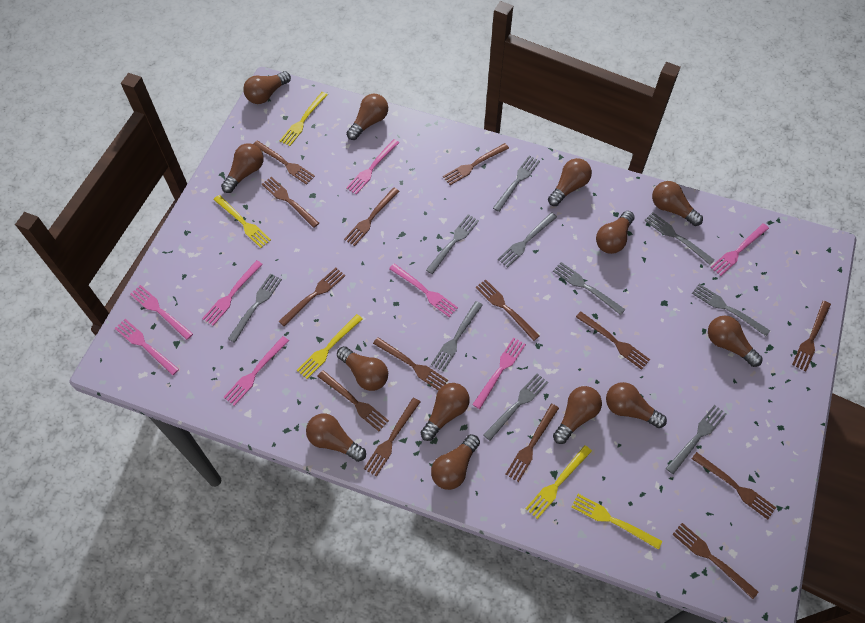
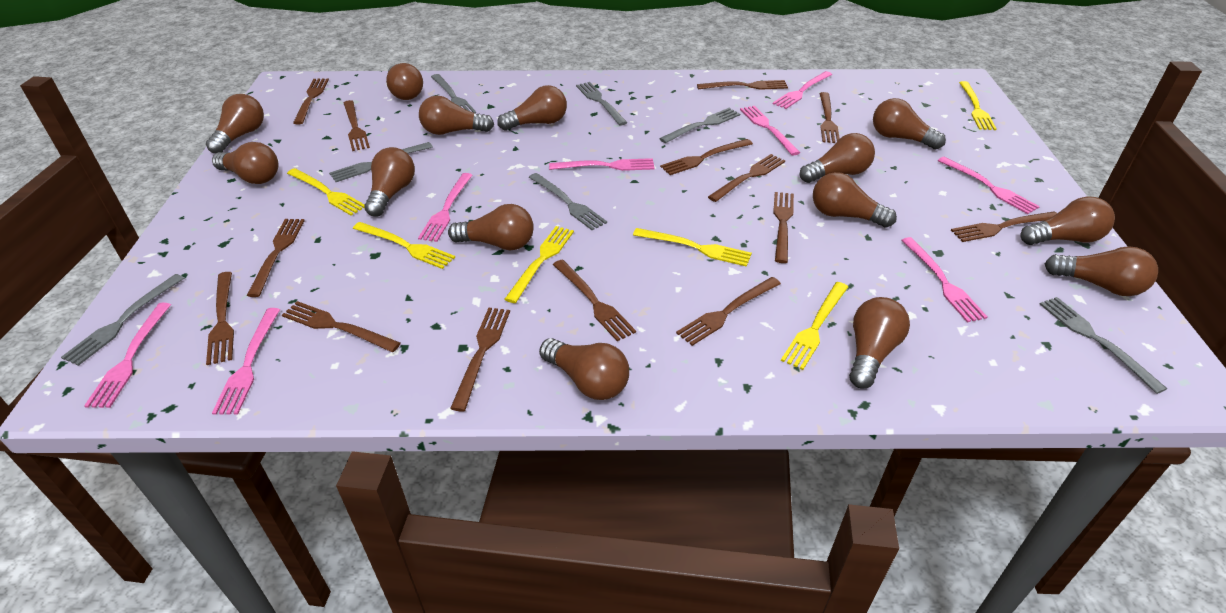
brown light bulb: 13 -> 14
grey fork: 10 -> 7
yellow fork: 5 -> 6

